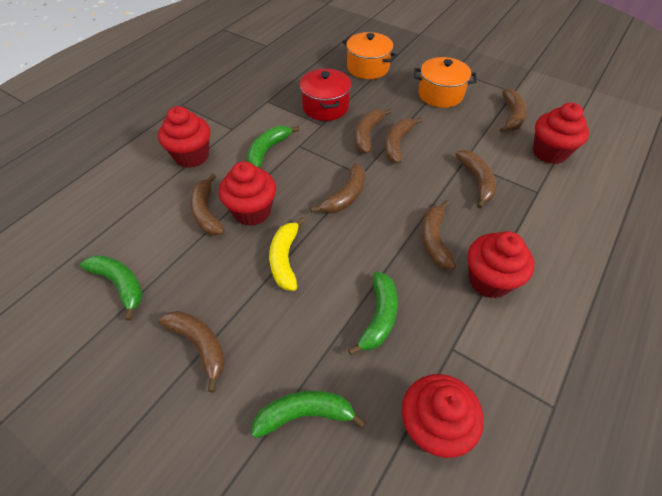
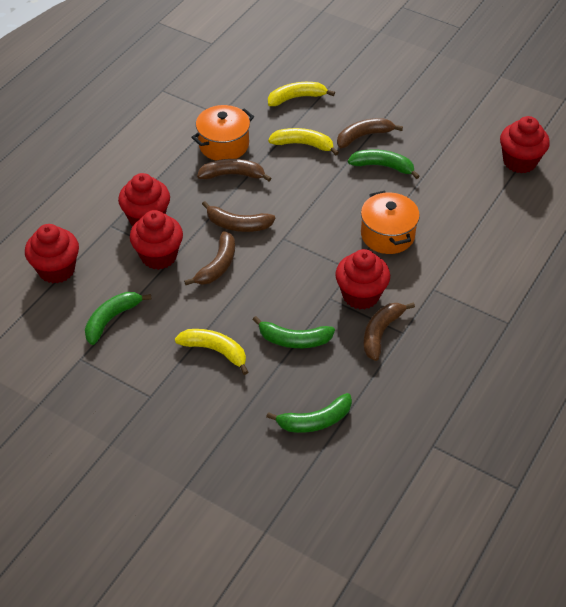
brown banana: 8 -> 5
red pot: 1 -> 0
yellow banana: 1 -> 3

